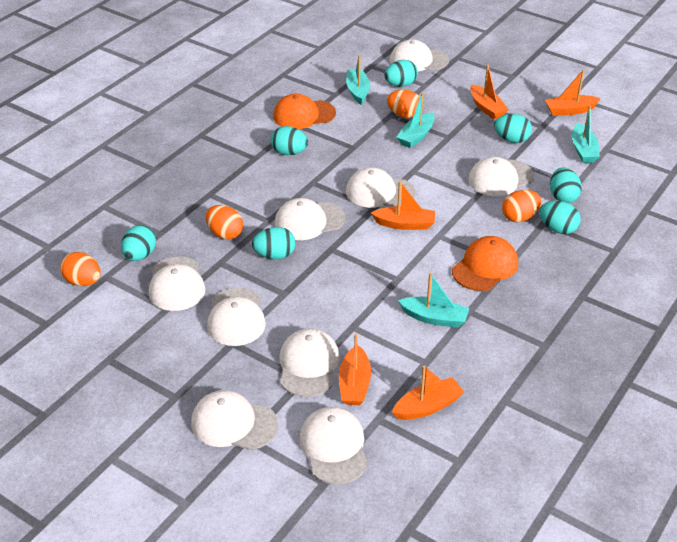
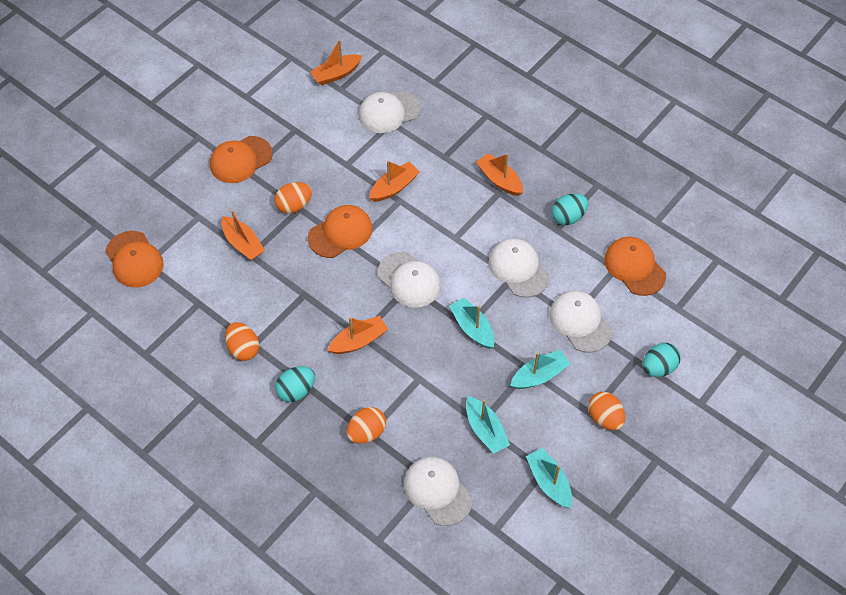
orange cap: 2 -> 4
turquoise egg: 7 -> 3
white cap: 9 -> 5

